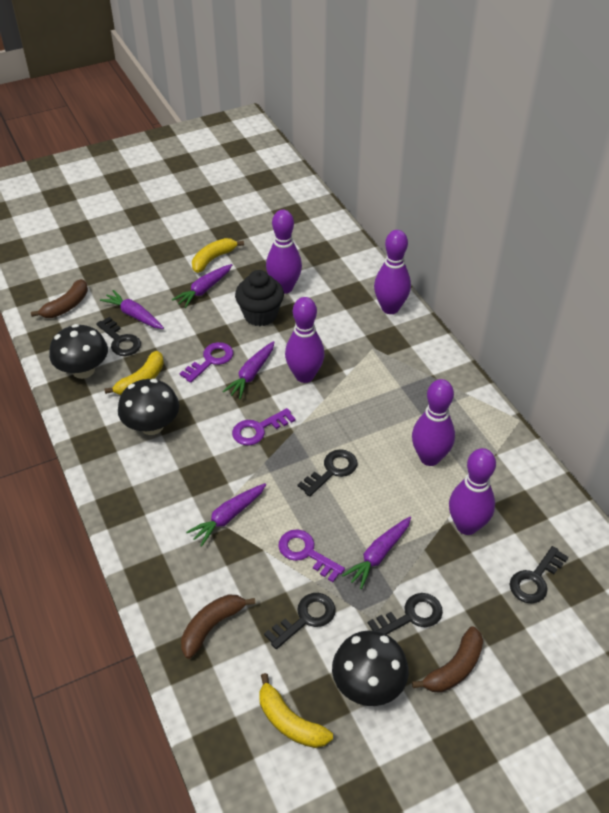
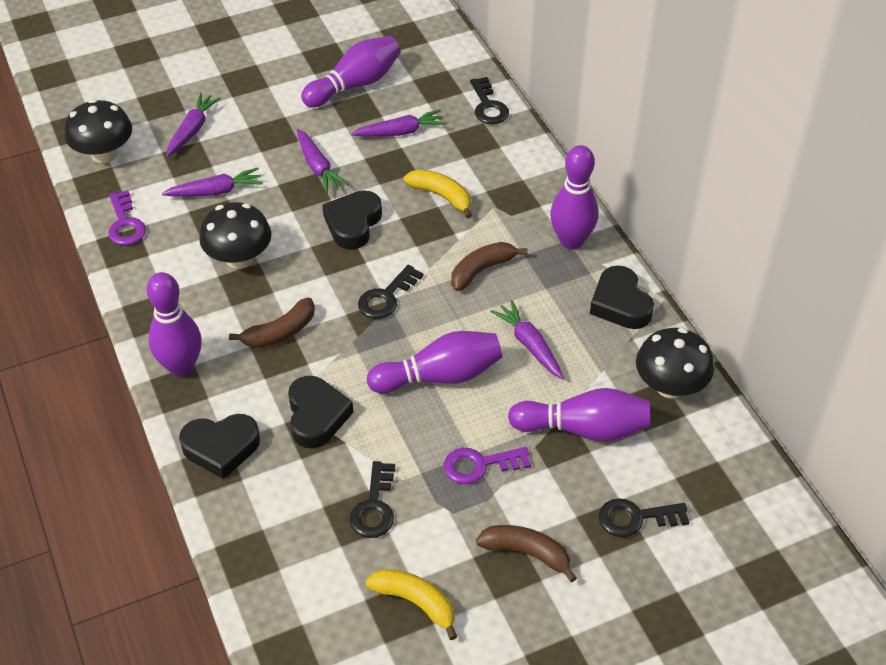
black cupcake: 1 -> 0
black heart: 0 -> 4
black key: 5 -> 4
purple key: 3 -> 2
yellow banana: 3 -> 2

